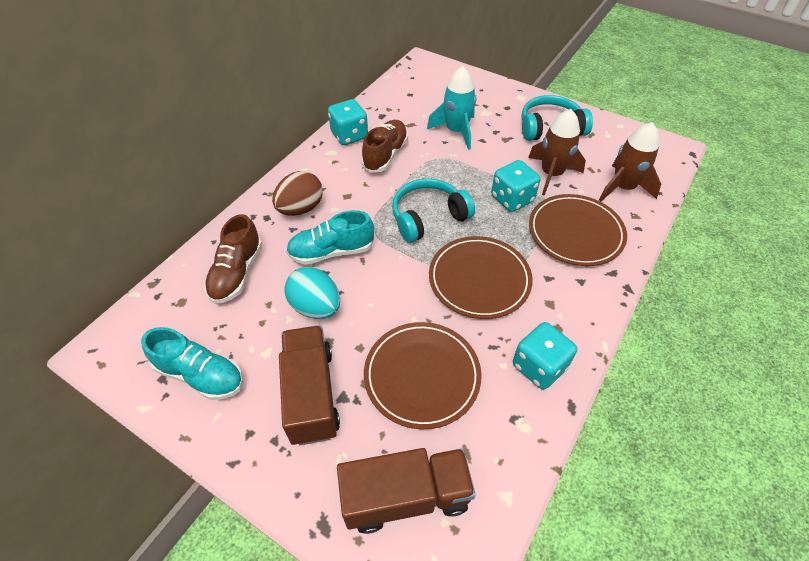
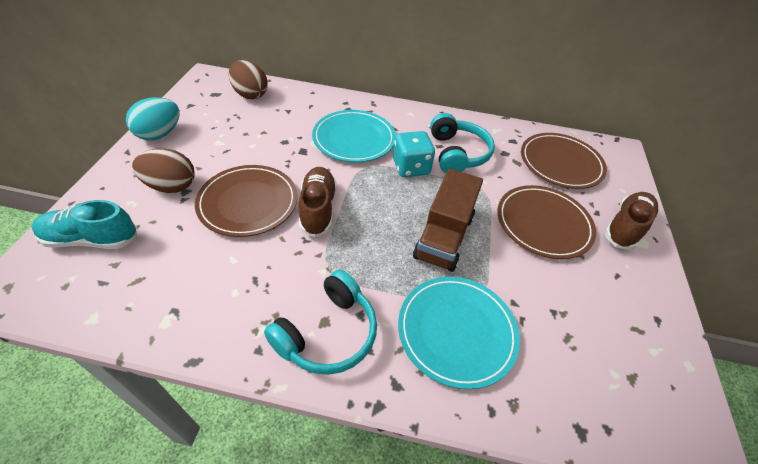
brown egg: 1 -> 2
brown rocket: 2 -> 0
brown truck: 2 -> 1
turquoise dice: 3 -> 1
turquoise plate: 0 -> 2
turquoise rocket: 1 -> 0
turquoise shoe: 2 -> 1

